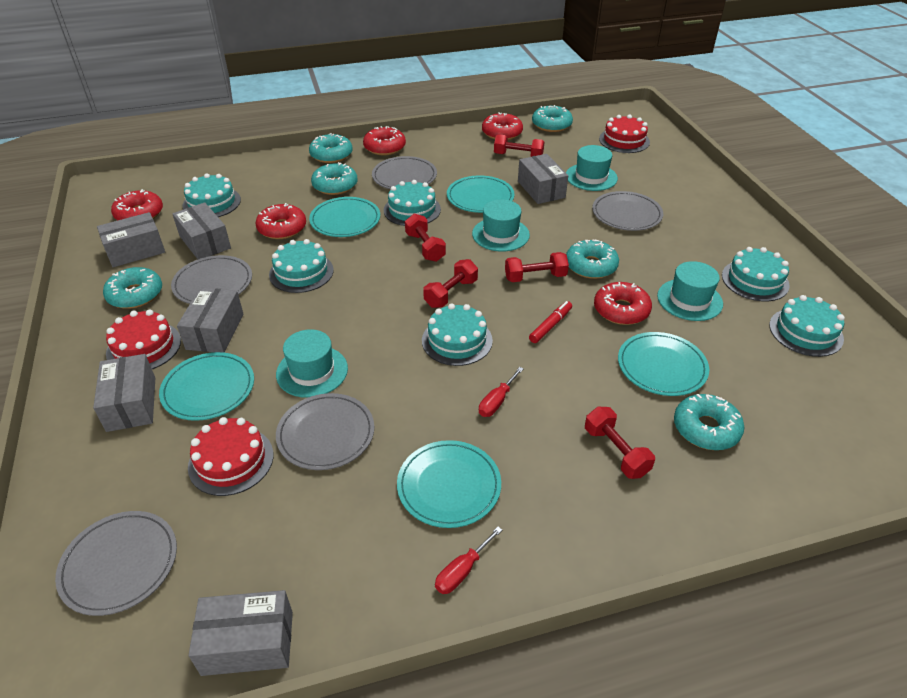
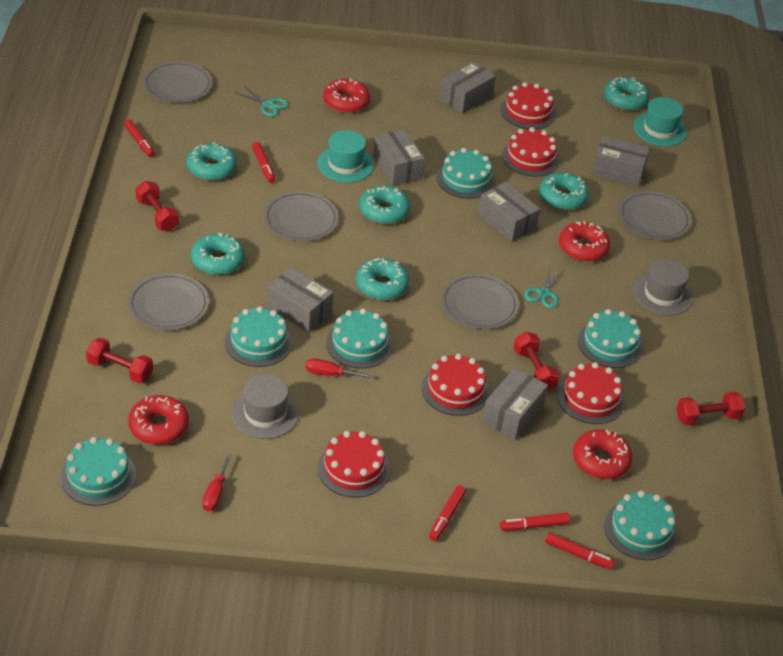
grey hat: 0 -> 2
red cake: 3 -> 5
red donut: 5 -> 4
red dumbbell: 5 -> 4
red marker: 1 -> 5
turquoise hat: 4 -> 2
turquoise plate: 5 -> 0
turquoise scissors: 0 -> 2

